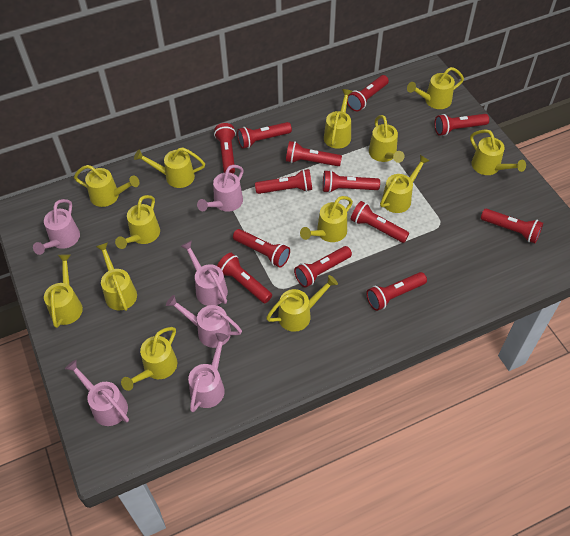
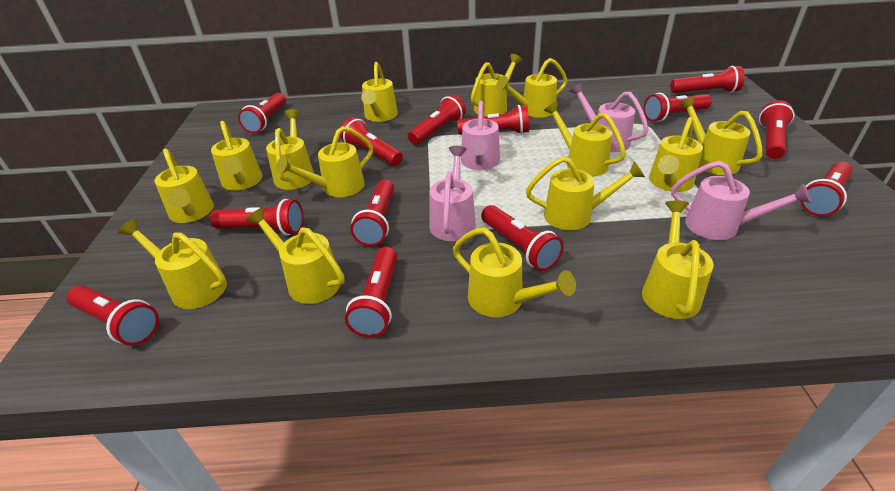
pink watering can: 6 -> 4
yellow watering can: 13 -> 15

